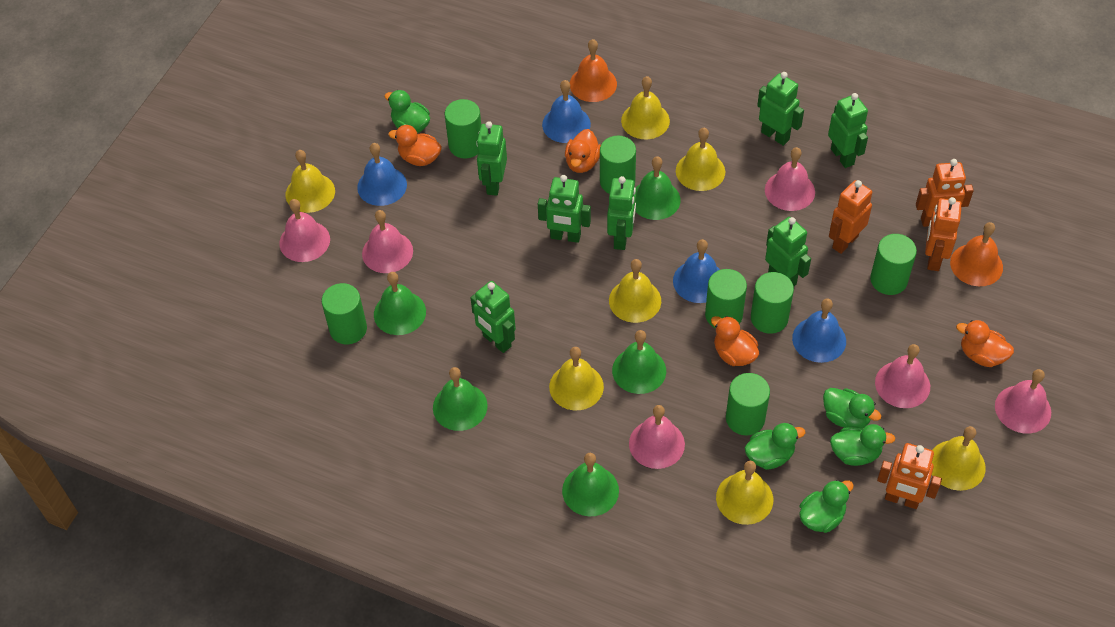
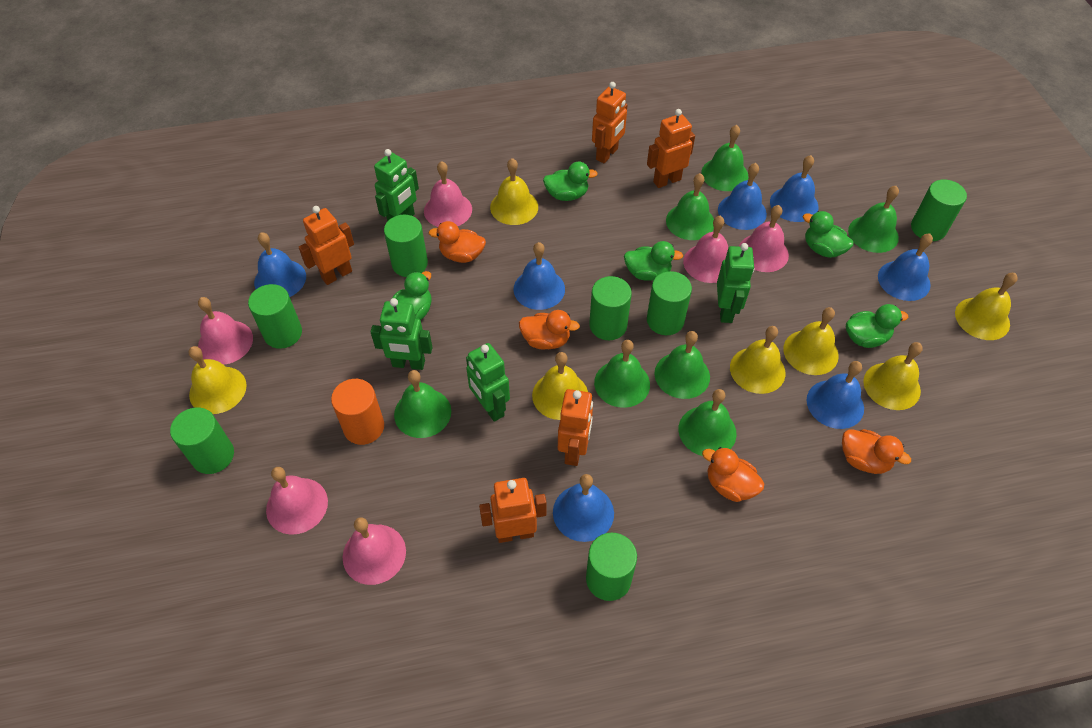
blue bell: 4 -> 7
green bell: 5 -> 7
green robot: 7 -> 4
orange bell: 2 -> 0
orange cylinder: 0 -> 1
orange robot: 4 -> 5

